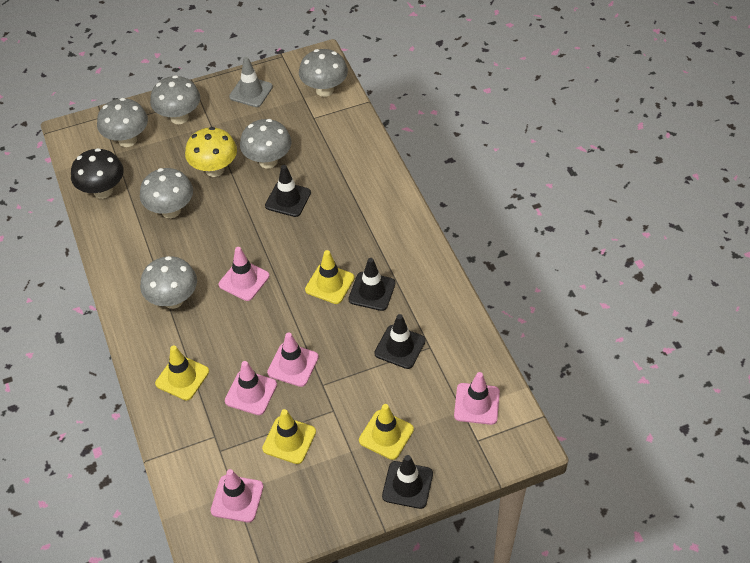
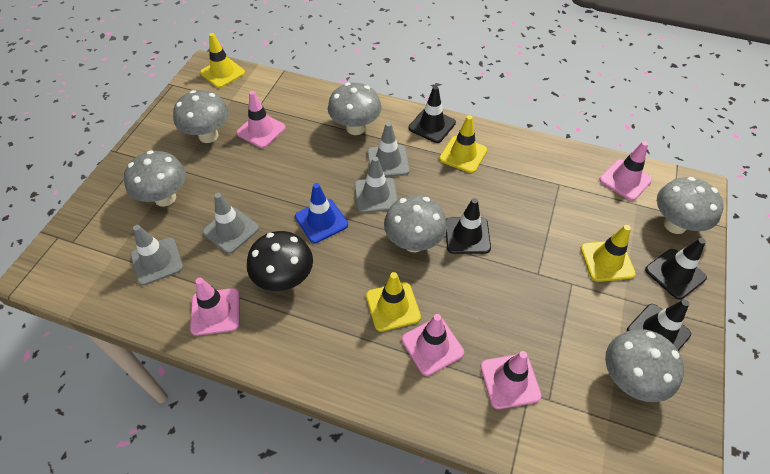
blue traffic cone: 0 -> 1
grey traffic cone: 1 -> 4
yellow mushroom: 1 -> 0

